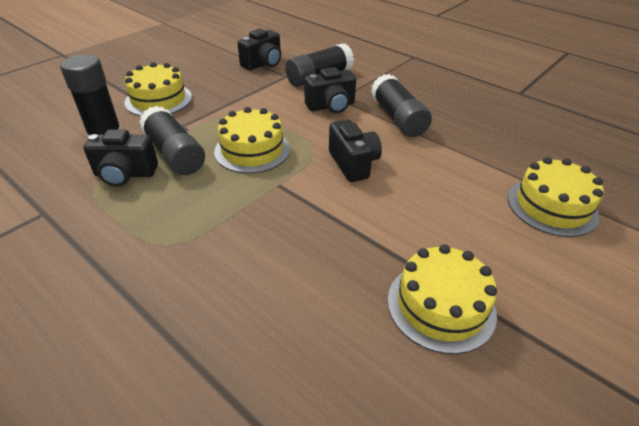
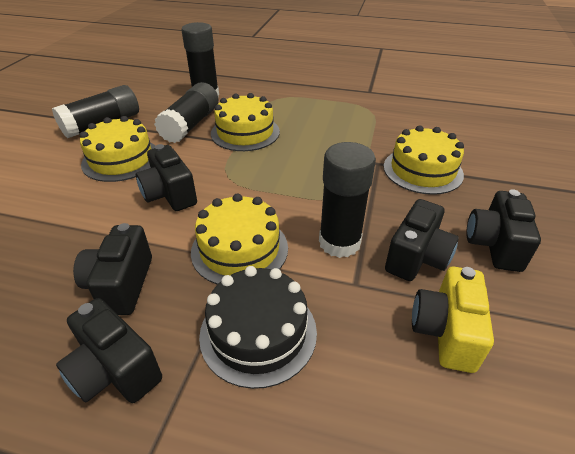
black cake: 0 -> 1
black camera: 4 -> 5
yellow camera: 0 -> 1

